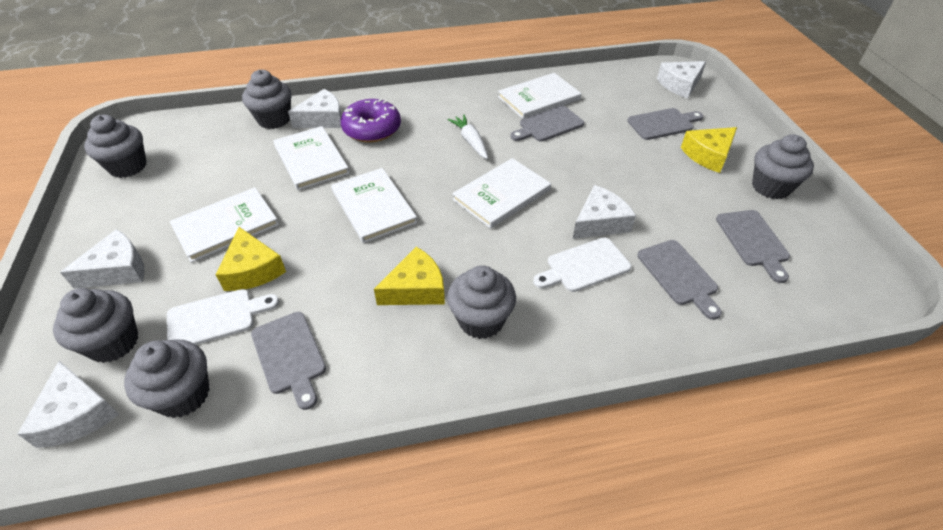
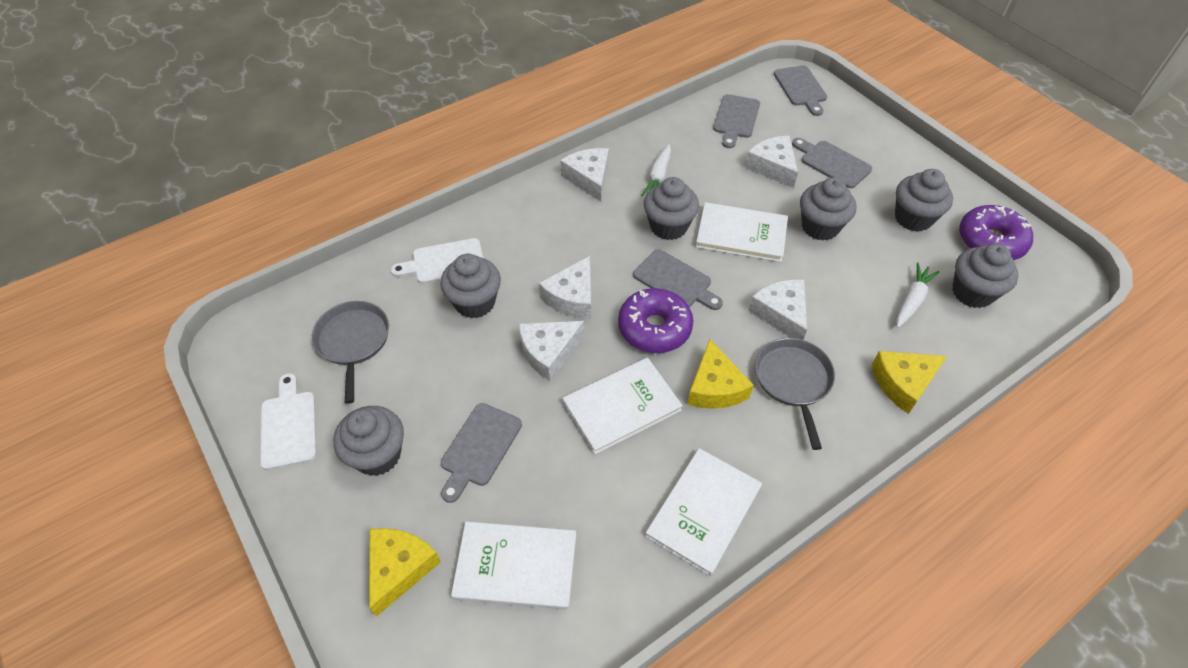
grey pan: 0 -> 2
purple donut: 1 -> 2
white book: 5 -> 4
white carrot: 1 -> 2

